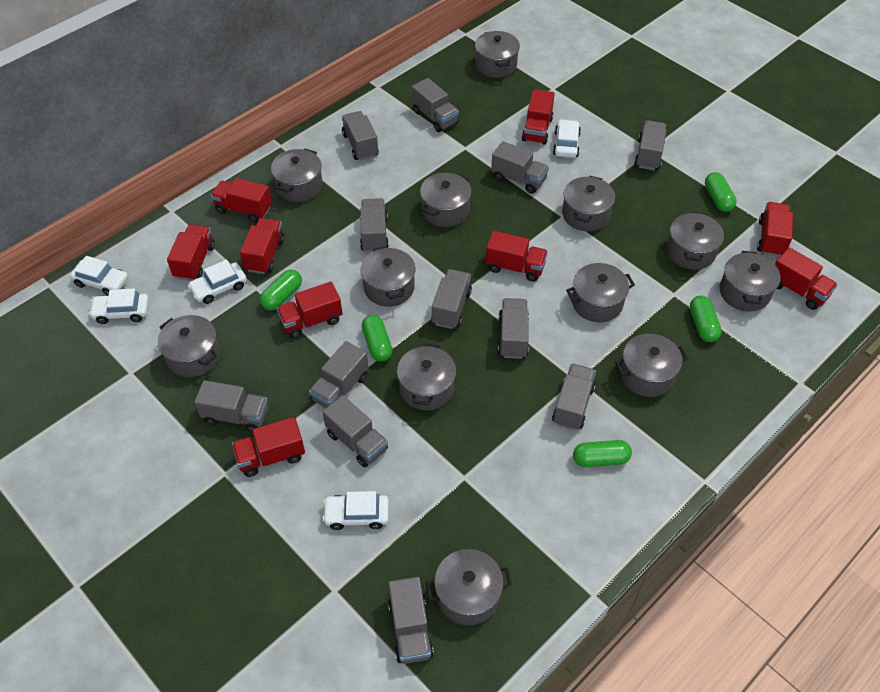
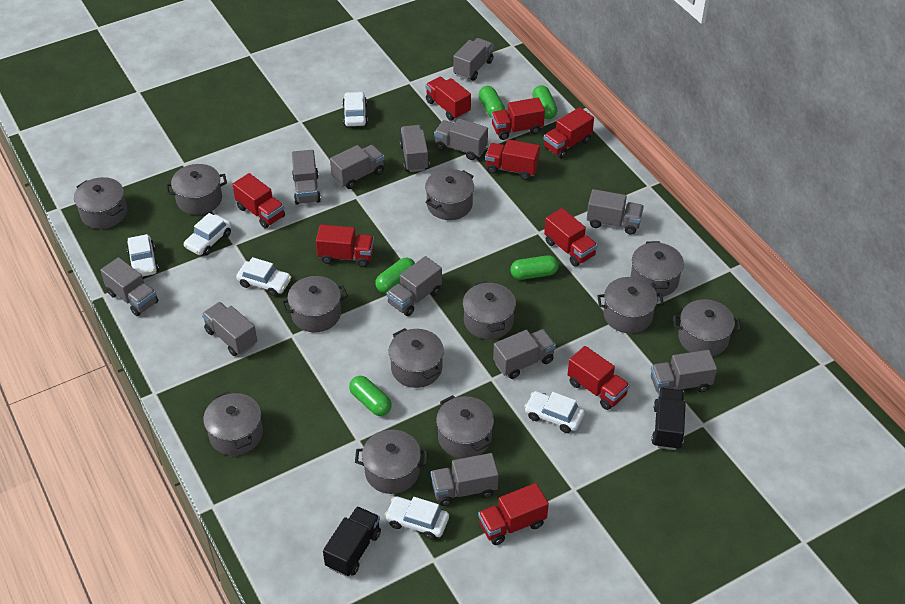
black truck: 0 -> 2
white car: 5 -> 6

